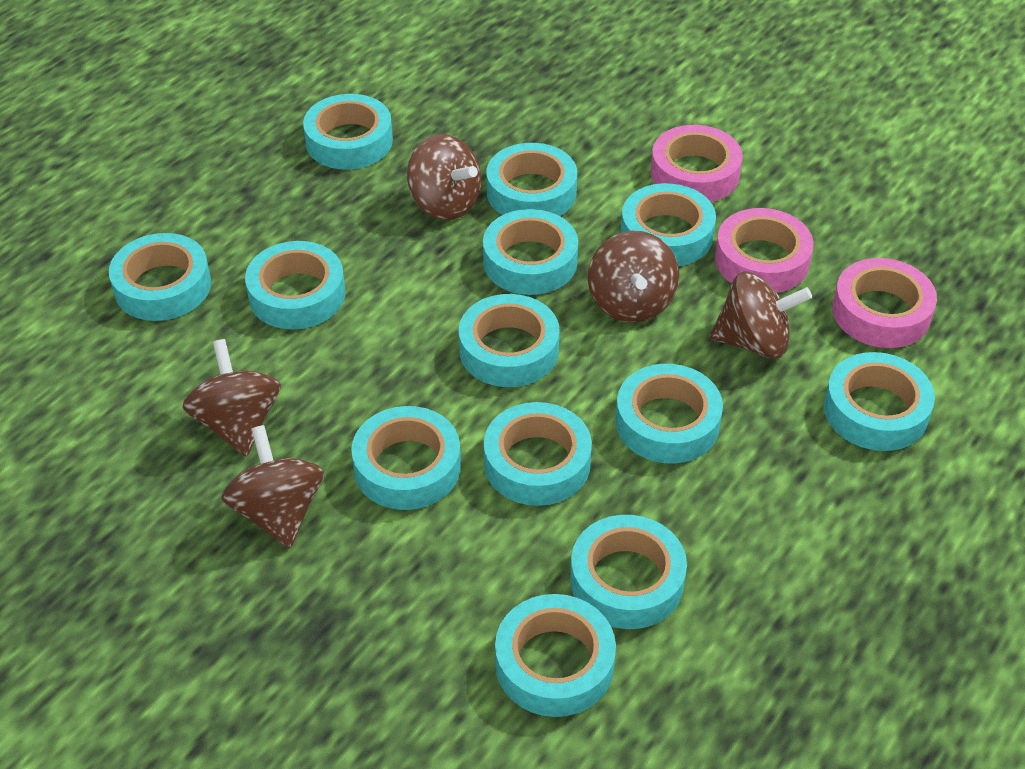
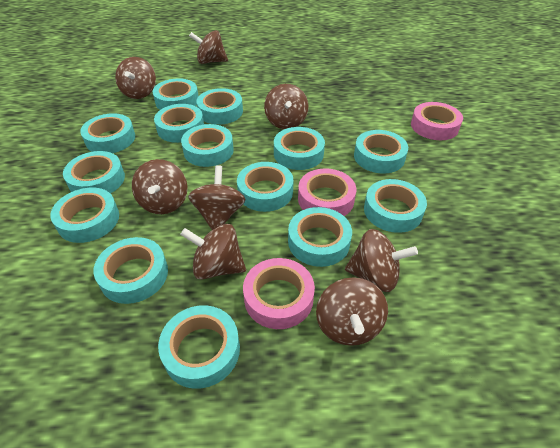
brown spinning top: 5 -> 8
turquoise tape: 13 -> 14

